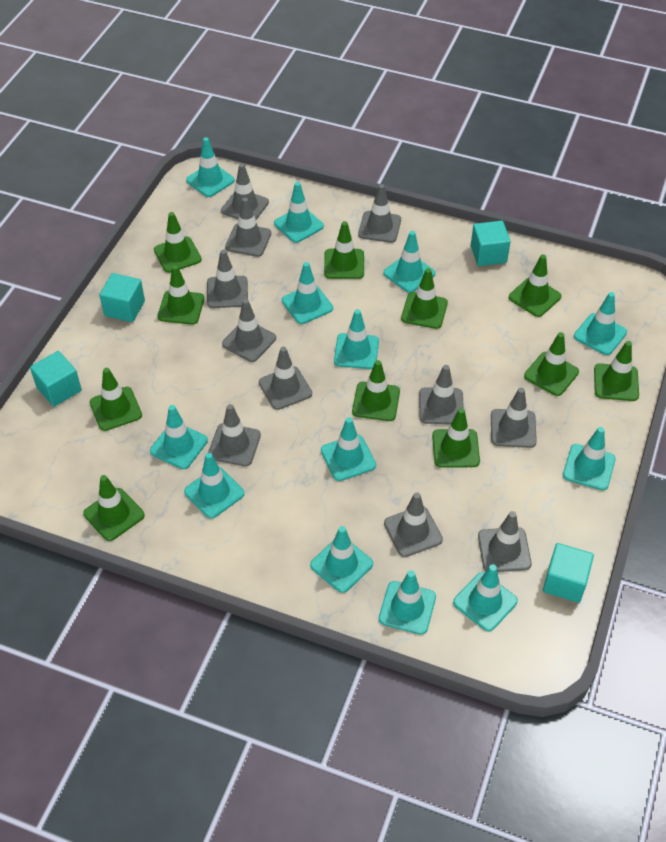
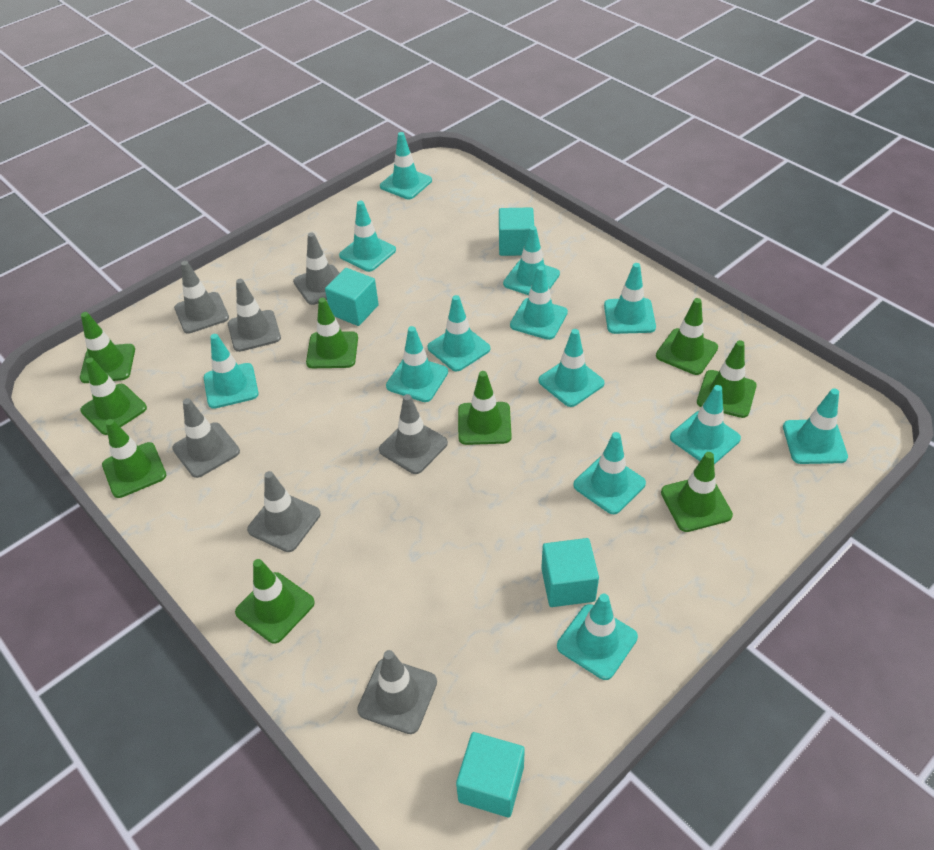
green traffic cone: 11 -> 9
grey traffic cone: 11 -> 7

